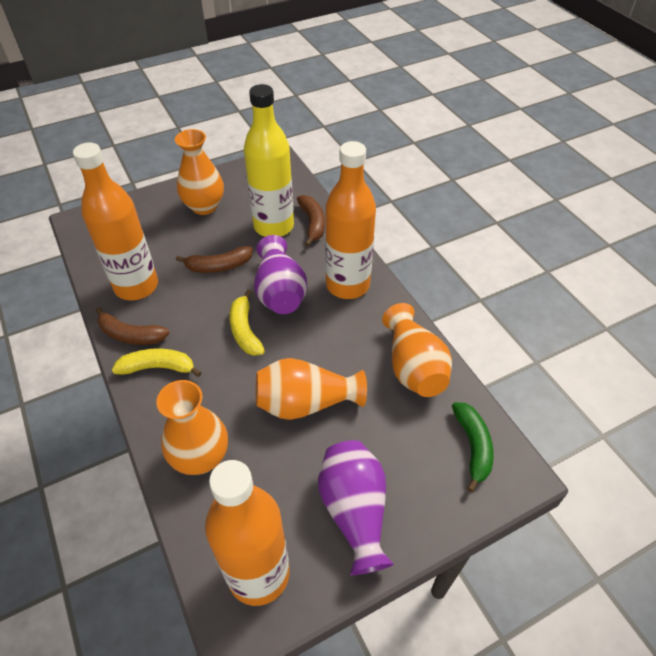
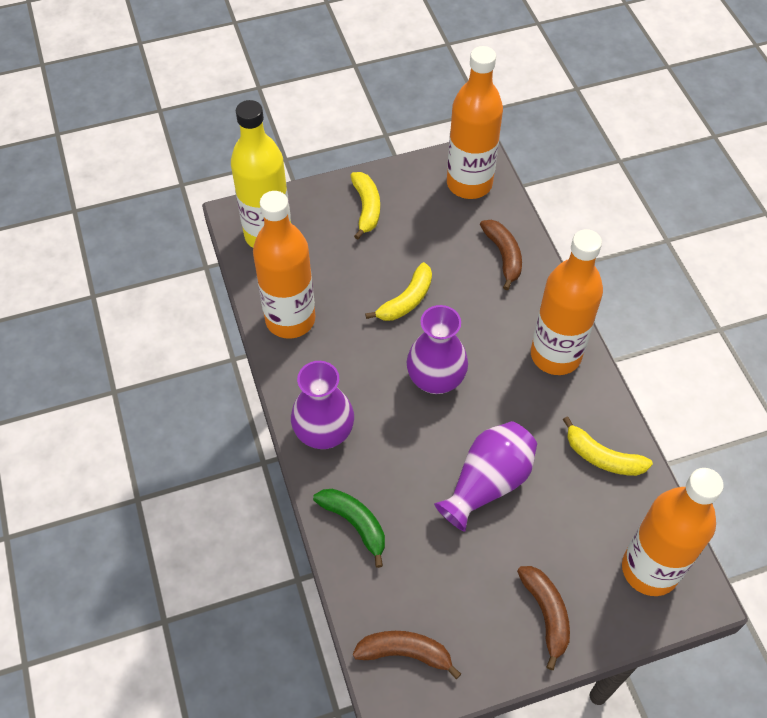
orange bottle: 3 -> 4
orange vase: 4 -> 0
purple vase: 2 -> 3
yellow banana: 2 -> 3

